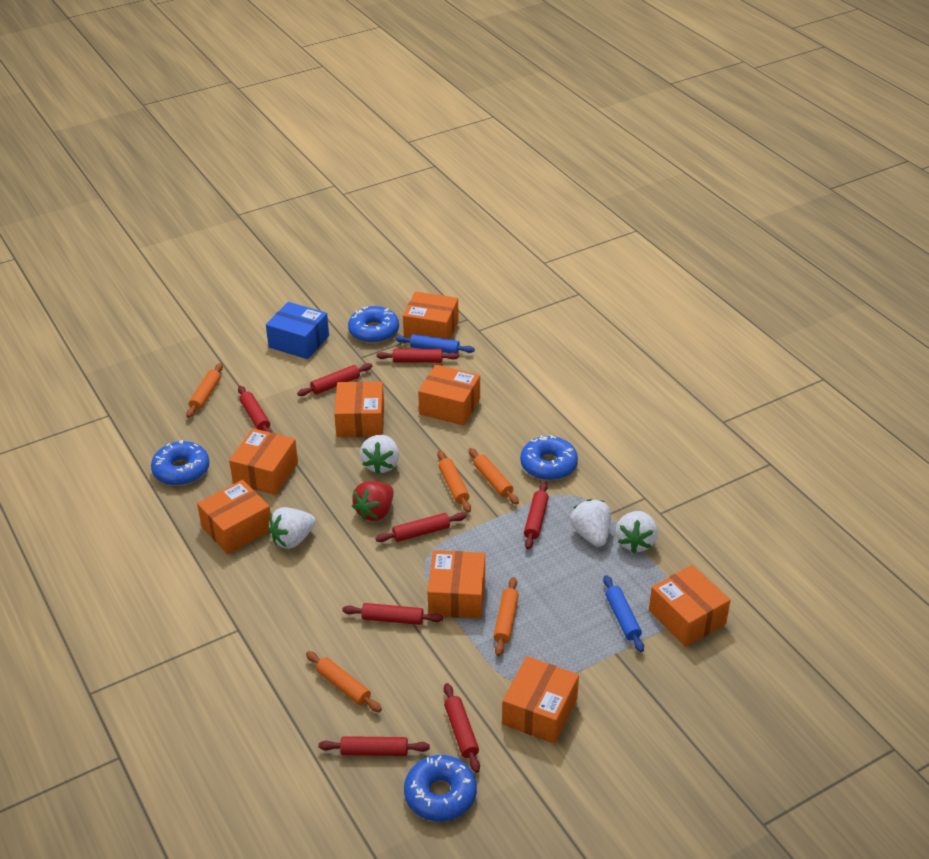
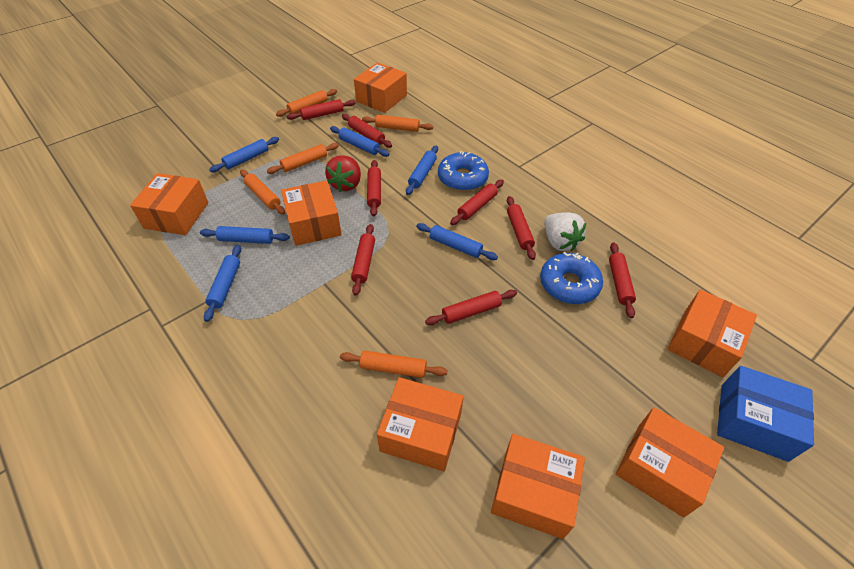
blue donut: 4 -> 2
blue rolling pin: 2 -> 6
orange box: 8 -> 7
white strawberry: 4 -> 1

